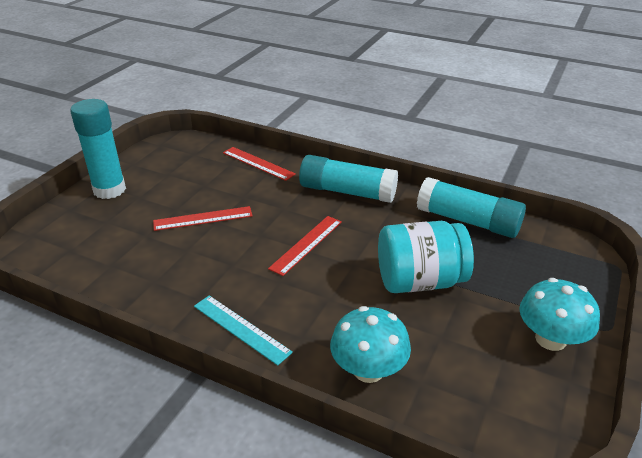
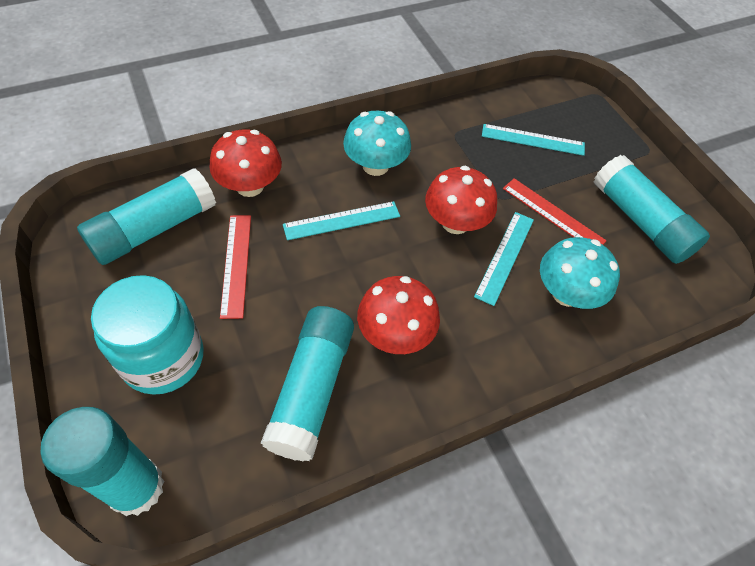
red mushroom: 0 -> 3
red ruler: 3 -> 2
turquoise glue stick: 3 -> 4
turquoise ruler: 1 -> 3

